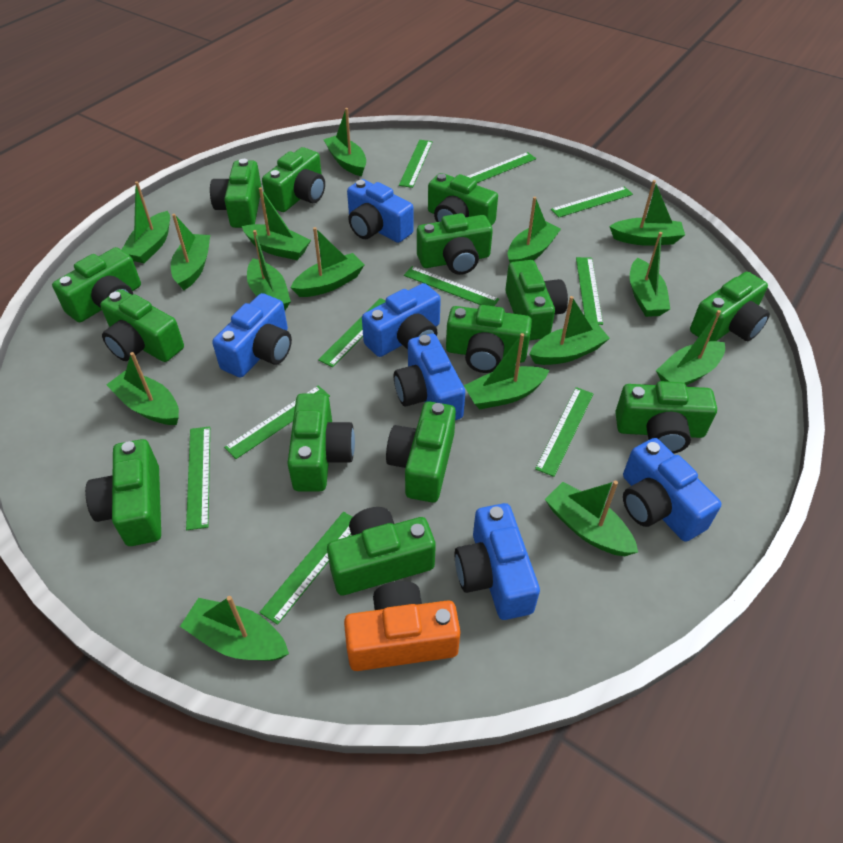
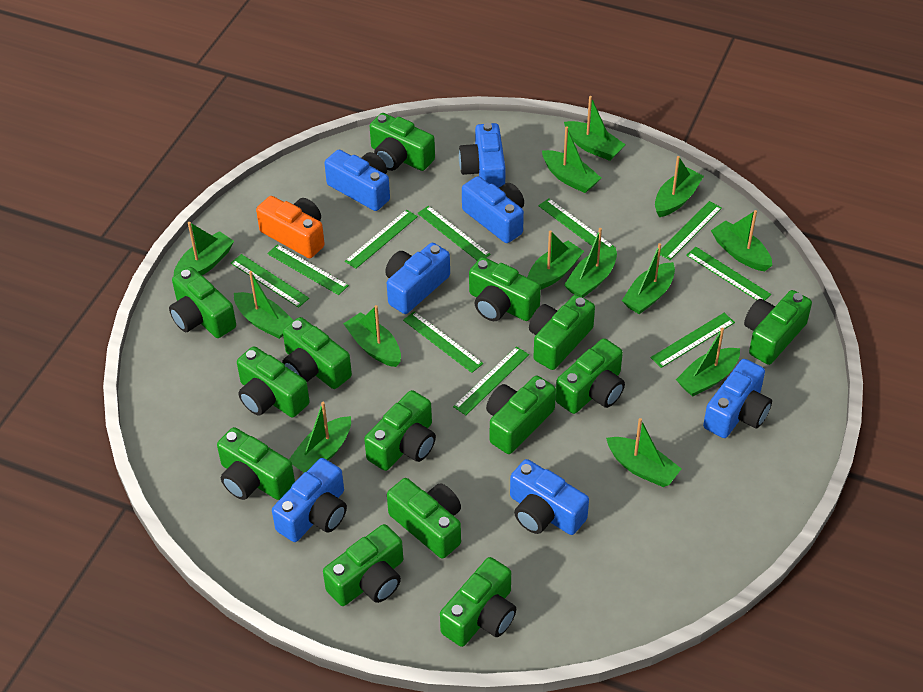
blue camera: 6 -> 7
green boat: 15 -> 13

